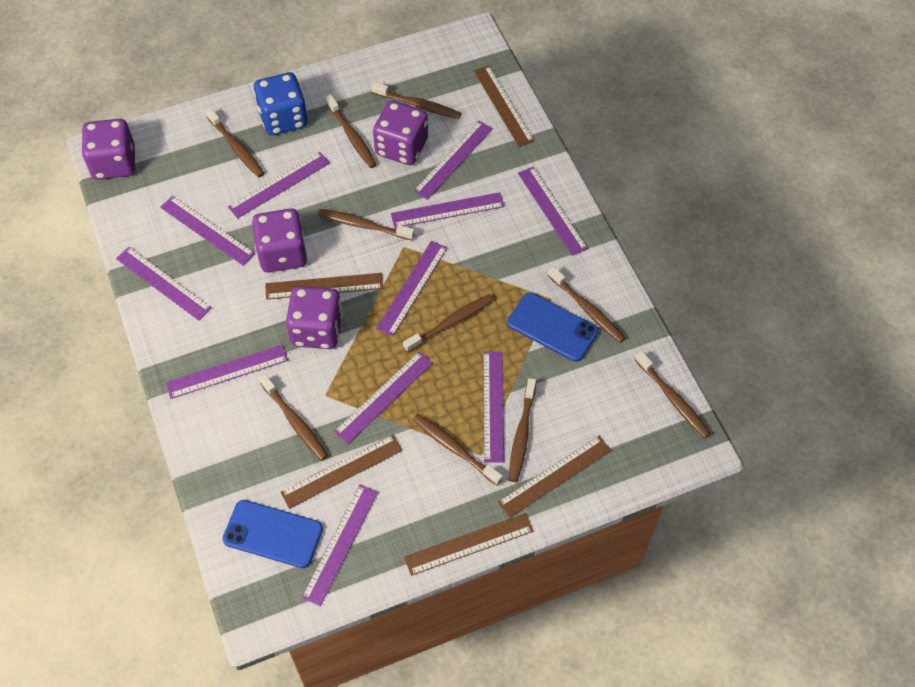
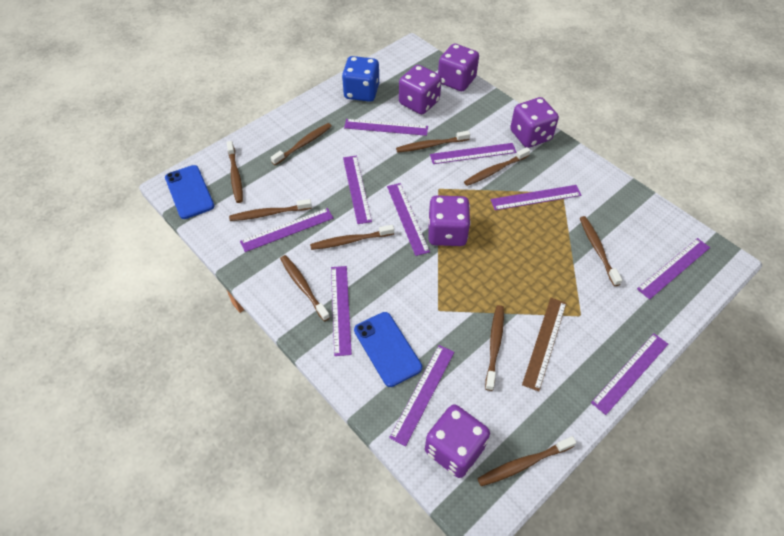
brown ruler: 5 -> 1
purple dice: 4 -> 5
purple ruler: 11 -> 10

